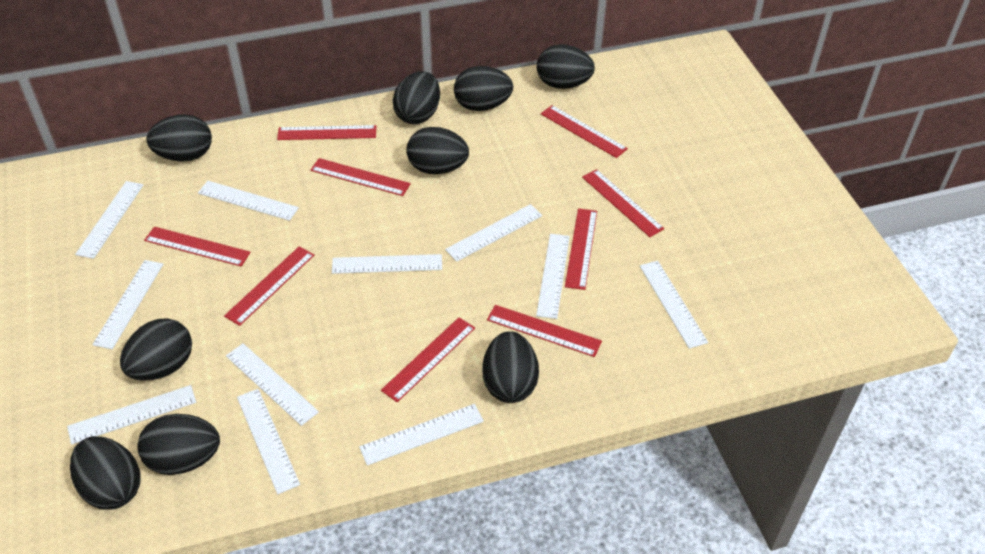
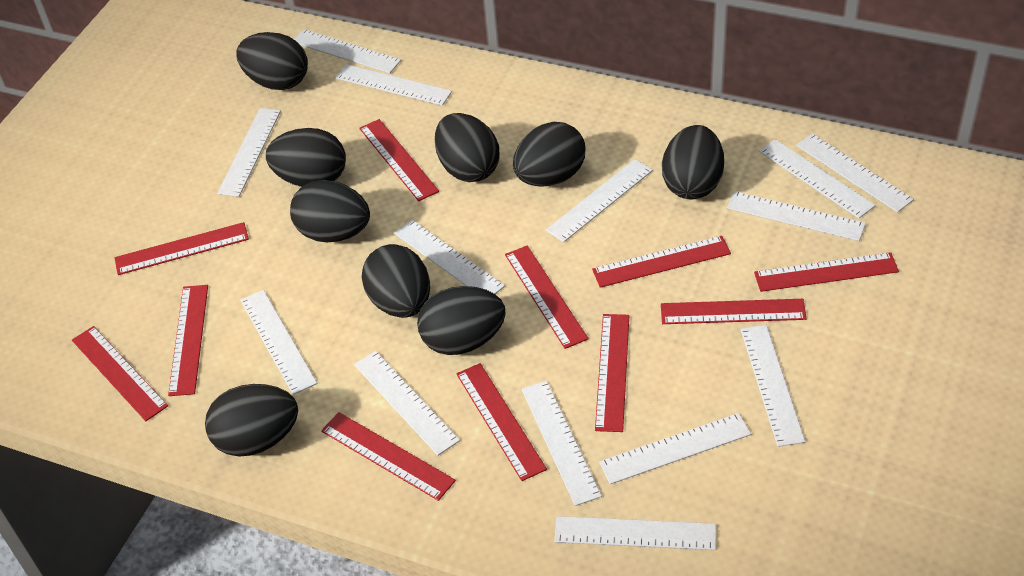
red ruler: 9 -> 11
white ruler: 11 -> 14

